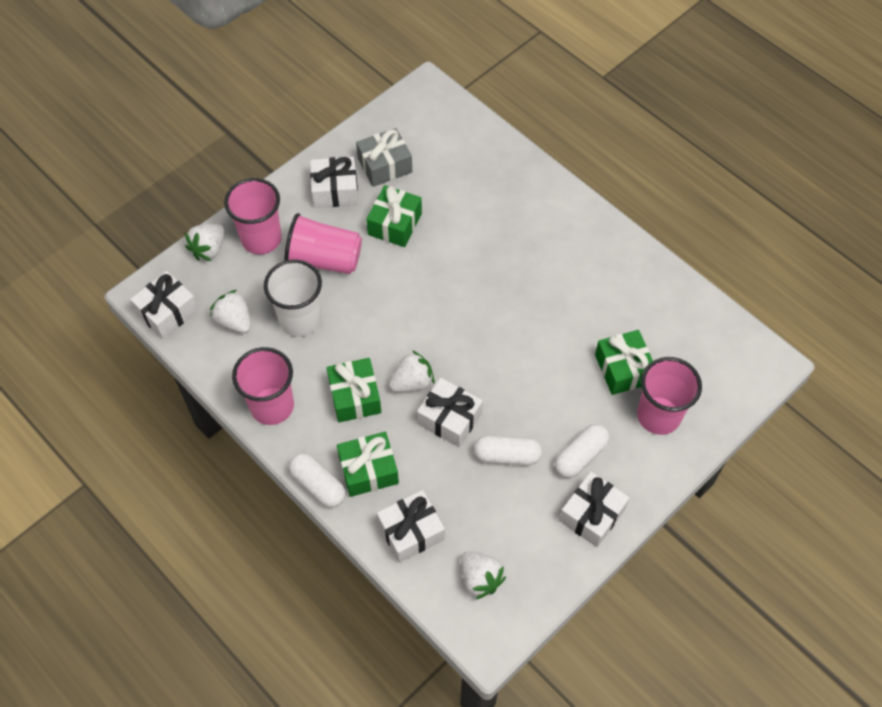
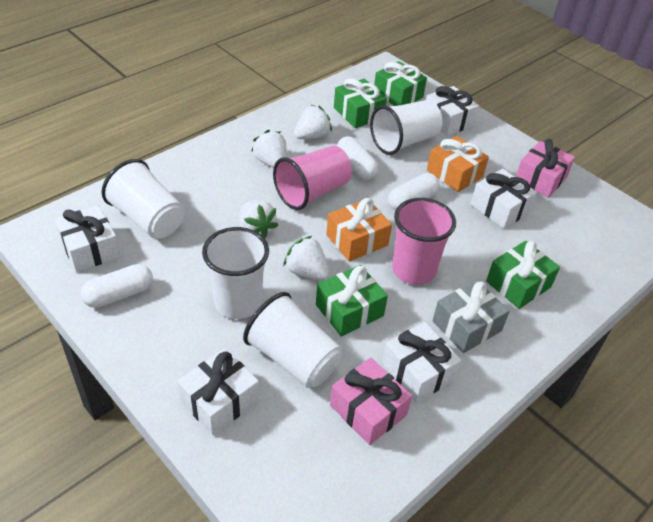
orange gift: 0 -> 2
pink cup: 4 -> 2
pink gift: 0 -> 2
white cup: 1 -> 4

